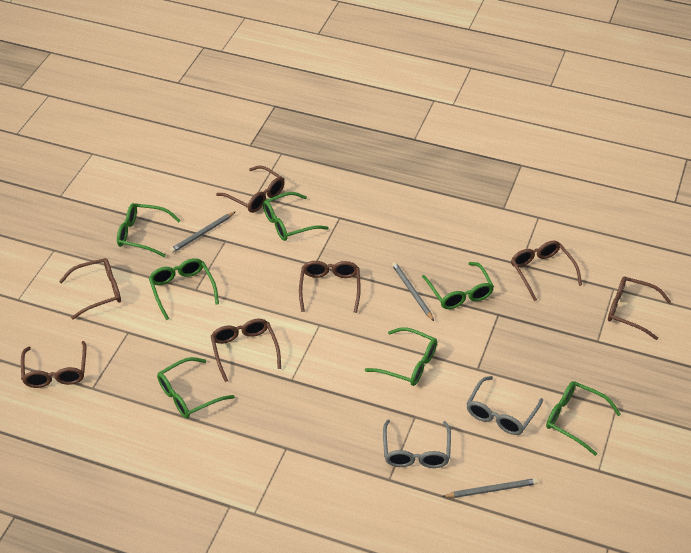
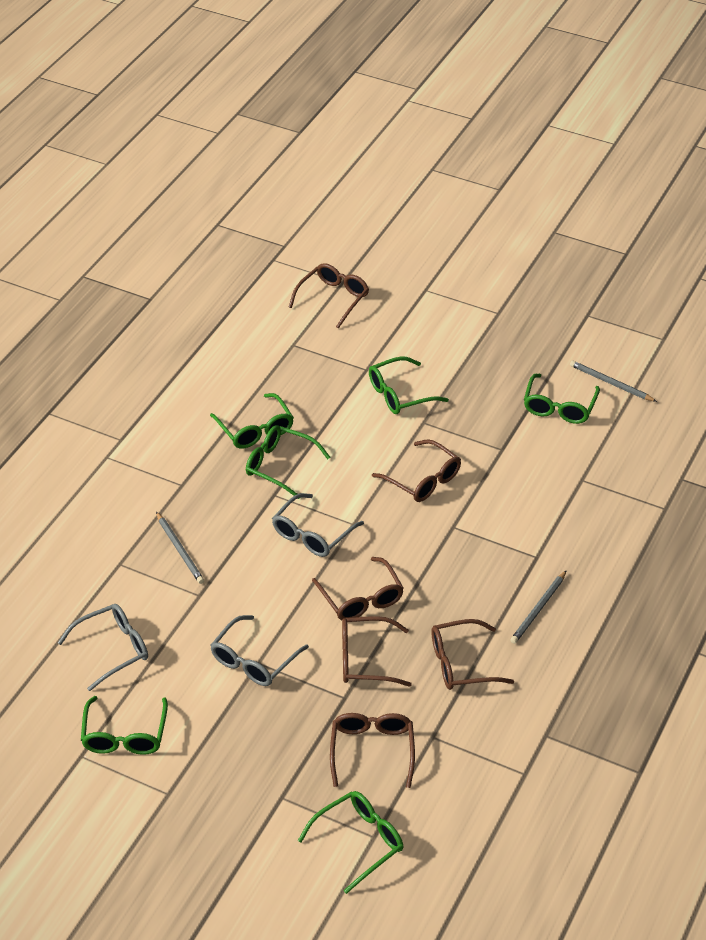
brown glasses: 7 -> 6
green glasses: 7 -> 6
grey glasses: 2 -> 3

